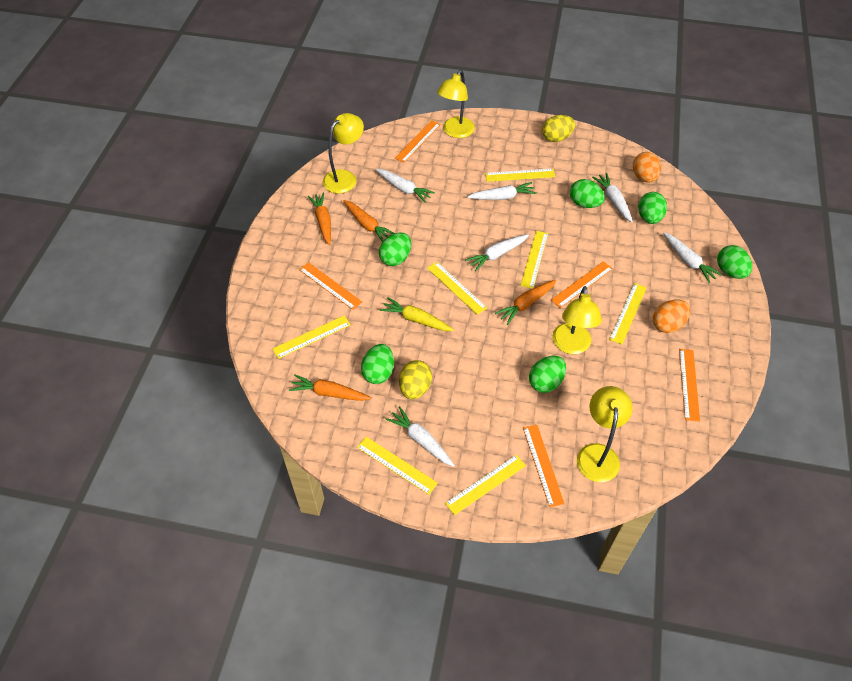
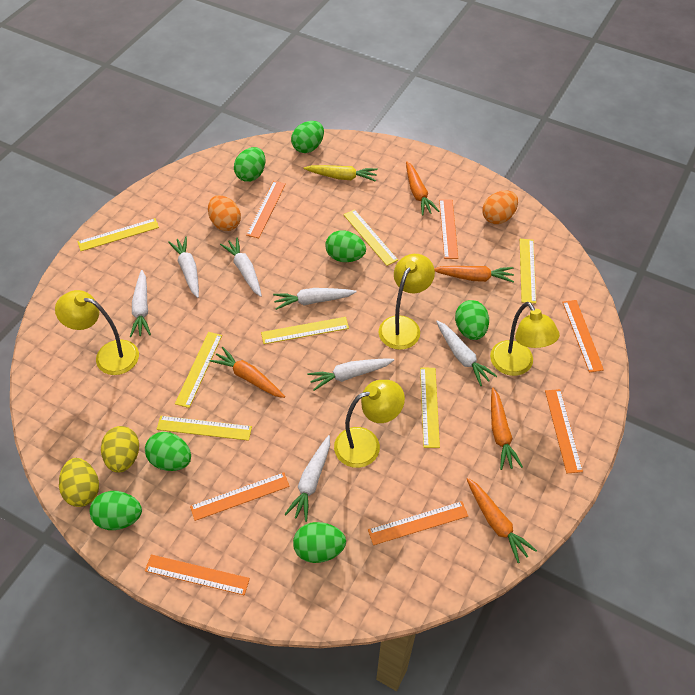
green egg: 6 -> 7
orange carrot: 4 -> 5
orange ruler: 5 -> 7
white carrot: 6 -> 7

